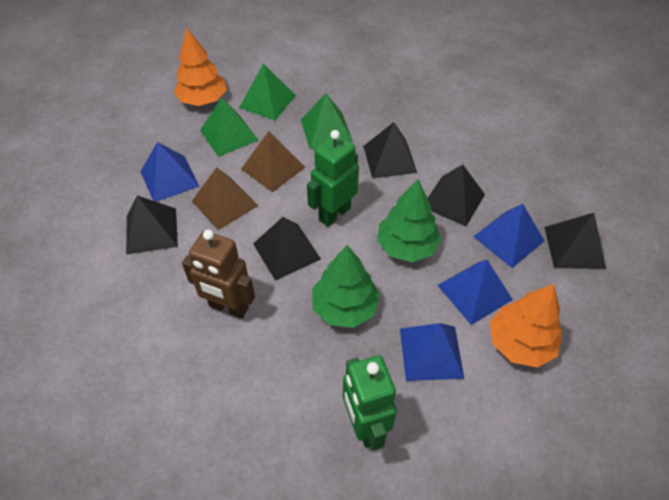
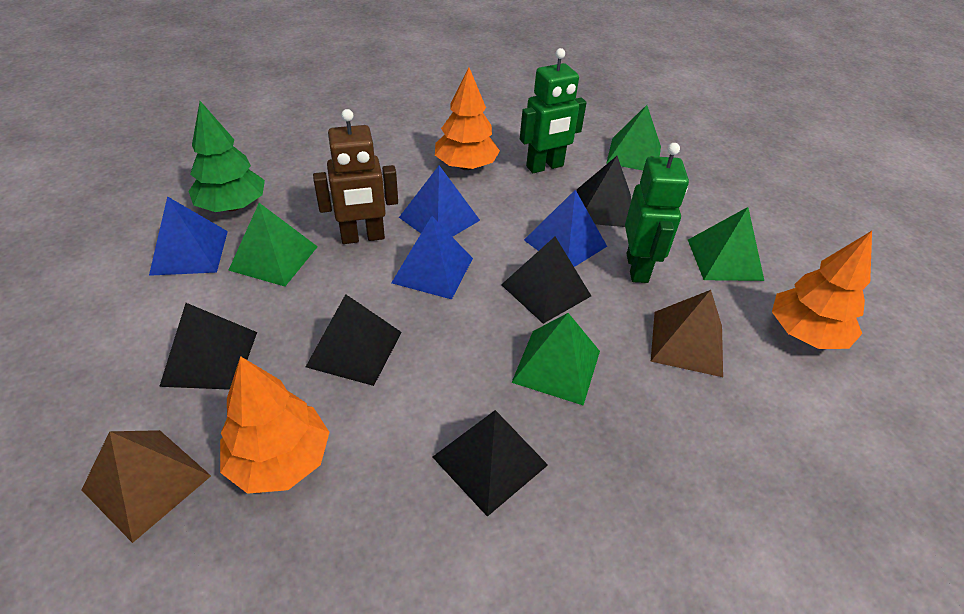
green pyramid: 3 -> 4
green tree: 2 -> 1
orange tree: 2 -> 3

